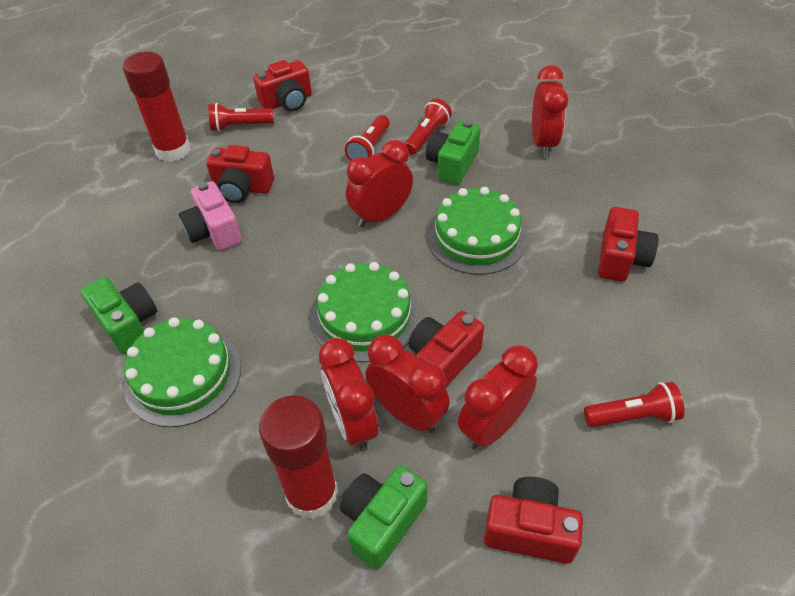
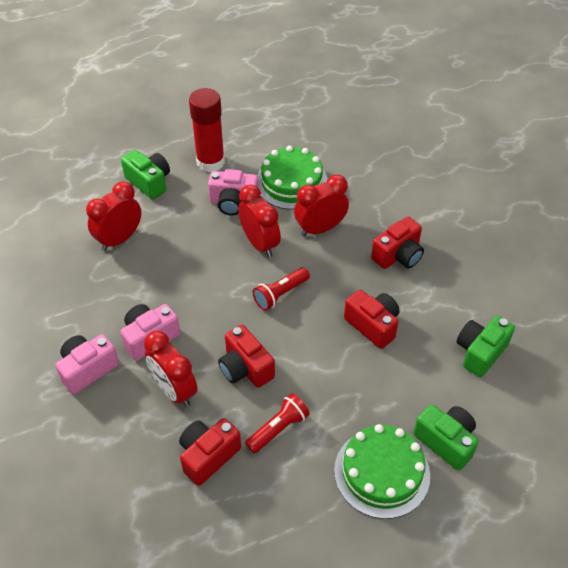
green cake: 3 -> 2
pink camera: 1 -> 3
red camera: 5 -> 4
red clock: 5 -> 4
red flashlight: 4 -> 2
red glue stick: 2 -> 1

